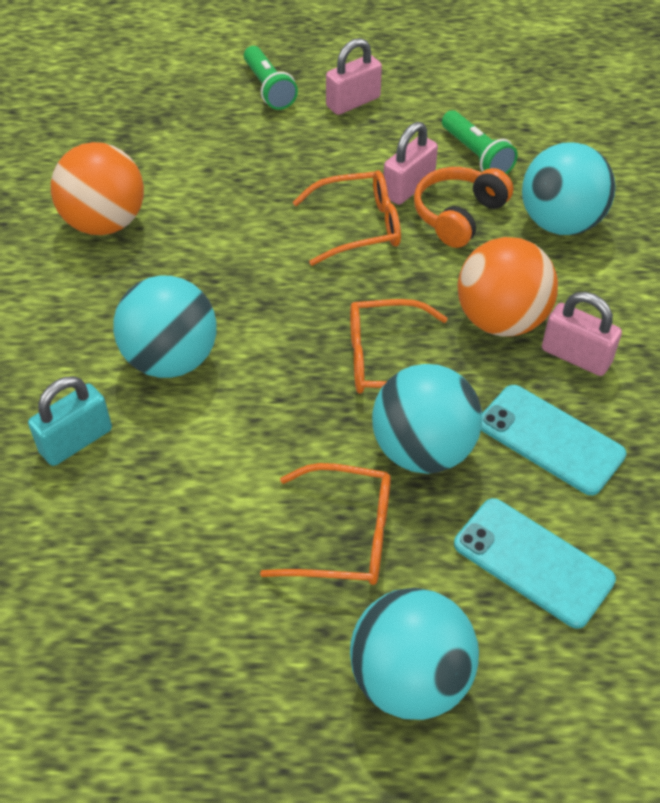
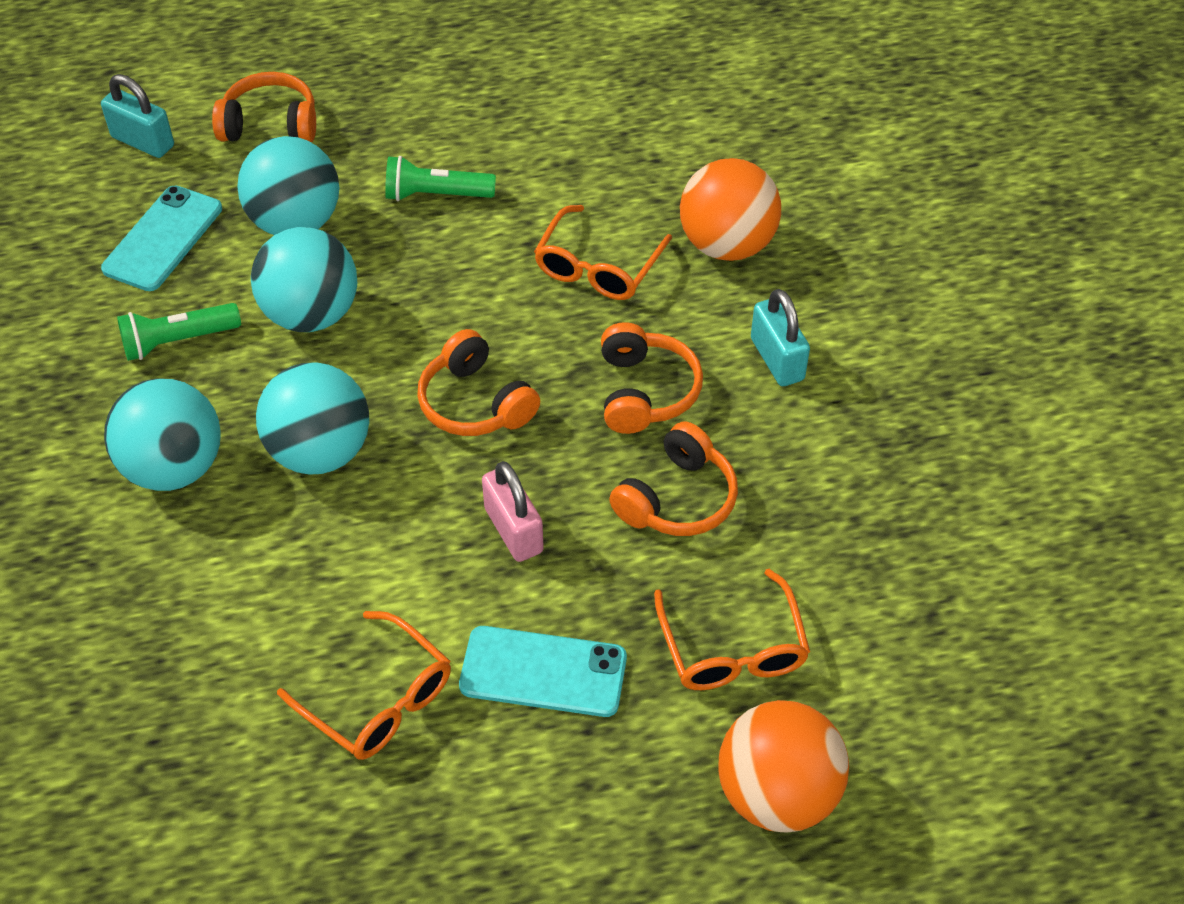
orange headphones: 1 -> 4
pink padlock: 3 -> 1
turquoise padlock: 1 -> 2

